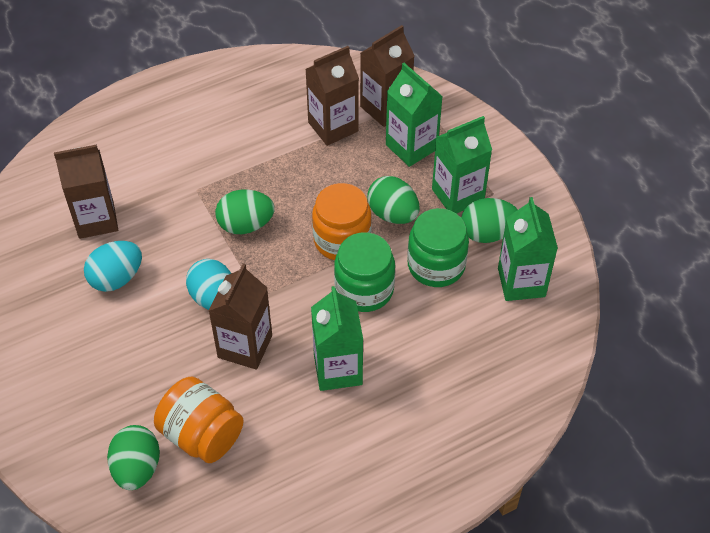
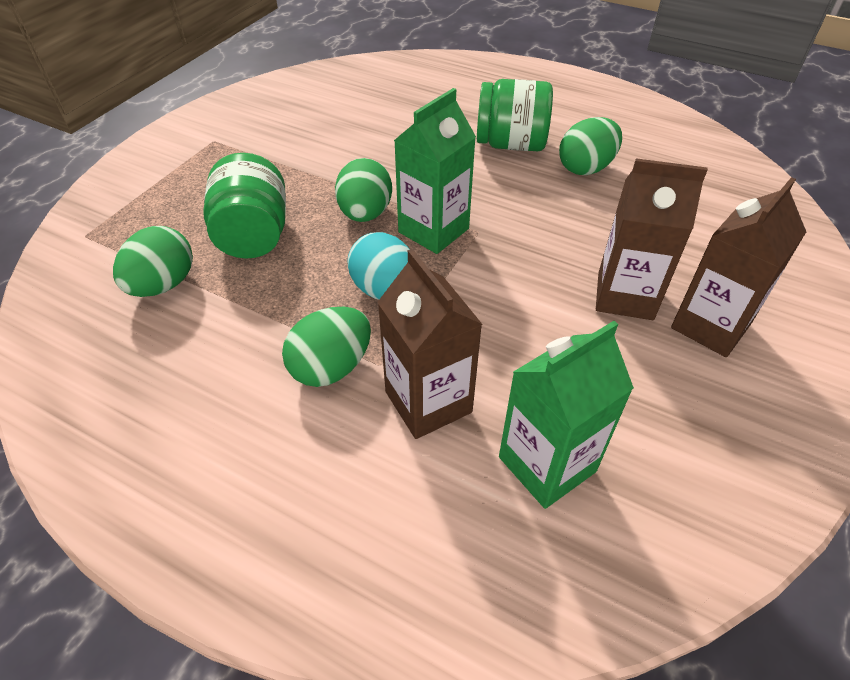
brown carton: 4 -> 3
green carton: 4 -> 2
orange jar: 2 -> 0
turquoise egg: 2 -> 1

